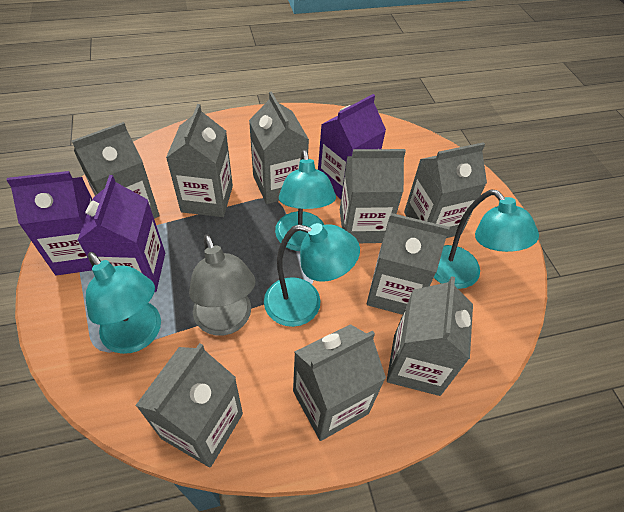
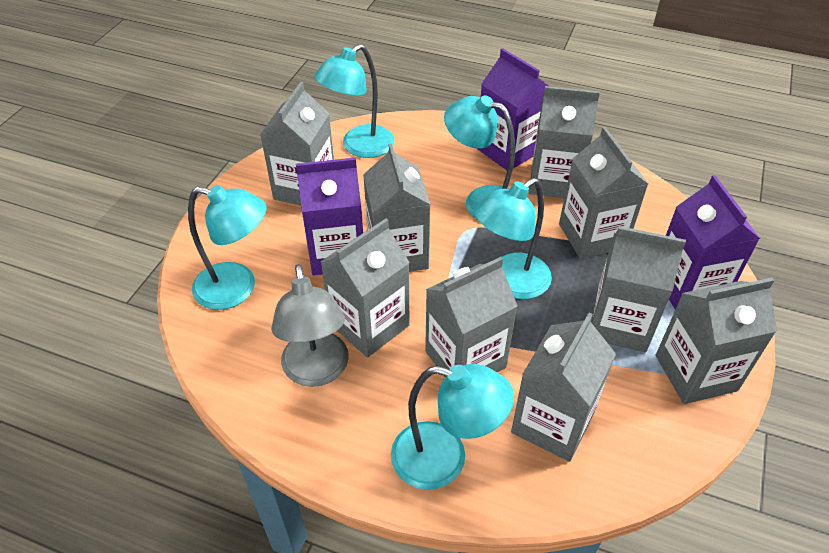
turquoise lamp: 4 -> 5

